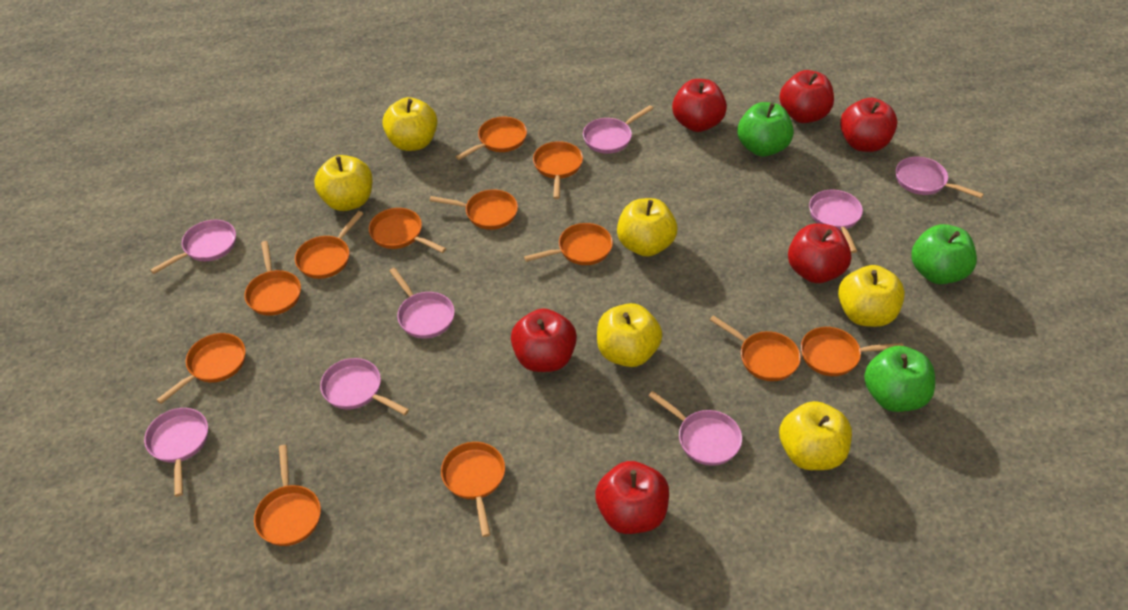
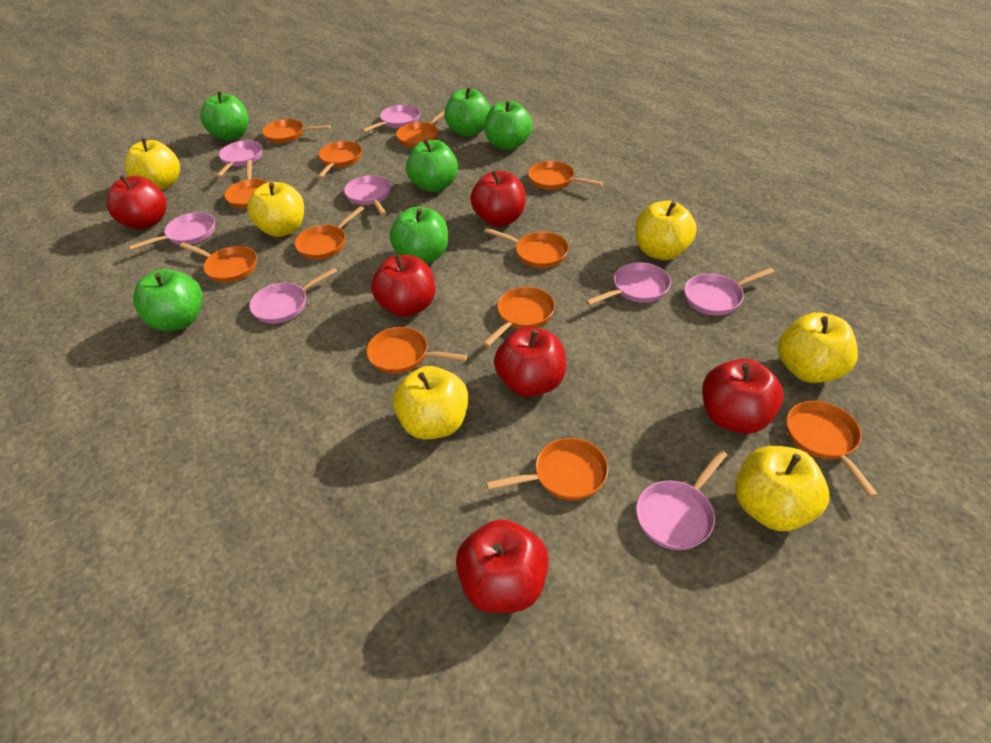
green apple: 3 -> 6

